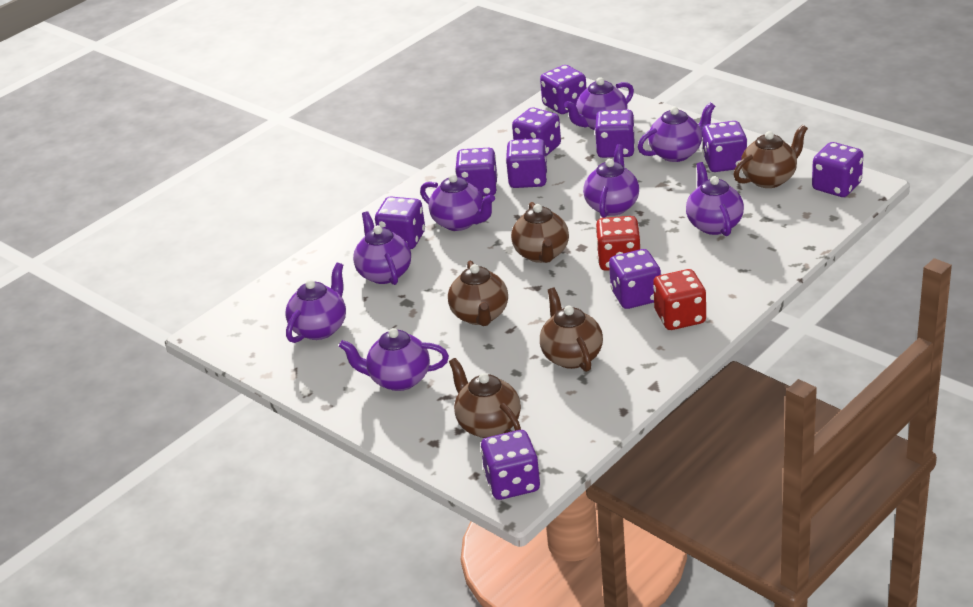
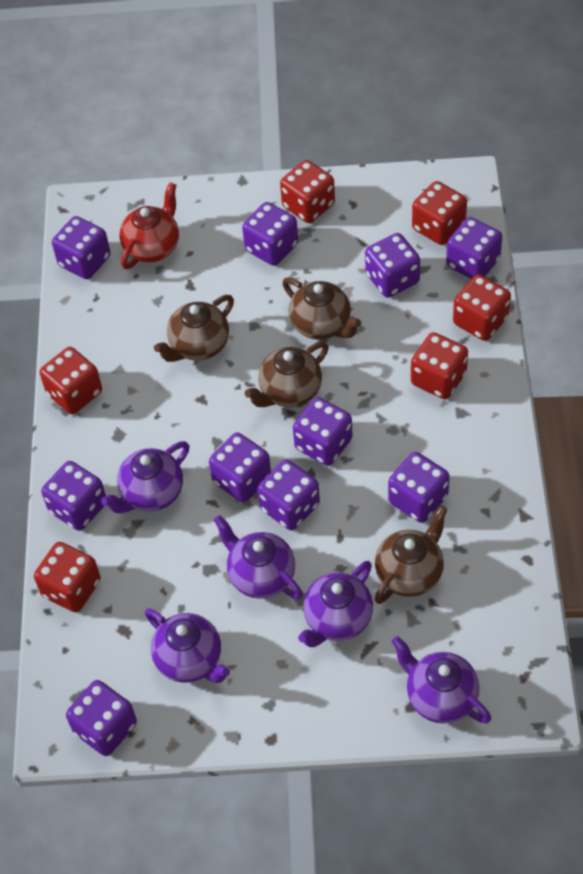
brown teapot: 5 -> 4
purple teapot: 8 -> 5
red dice: 2 -> 6
red teapot: 0 -> 1

